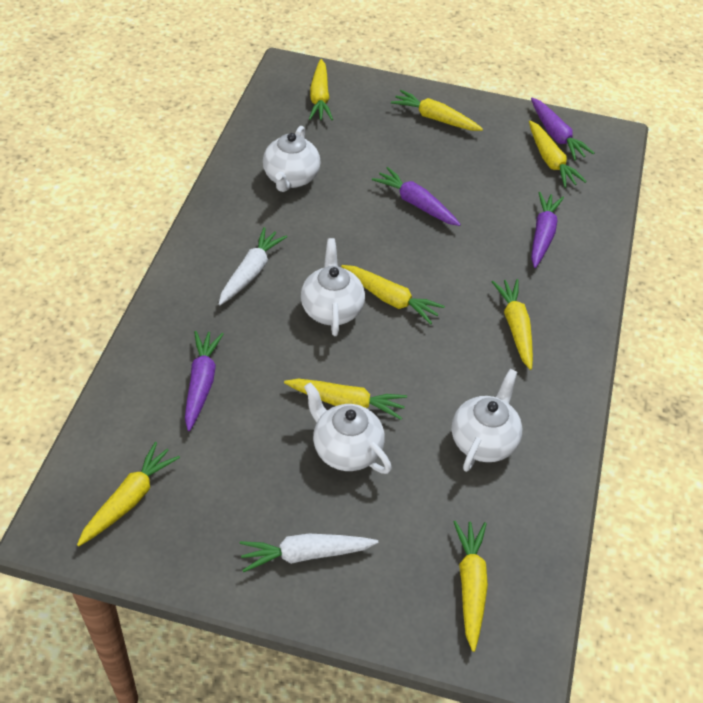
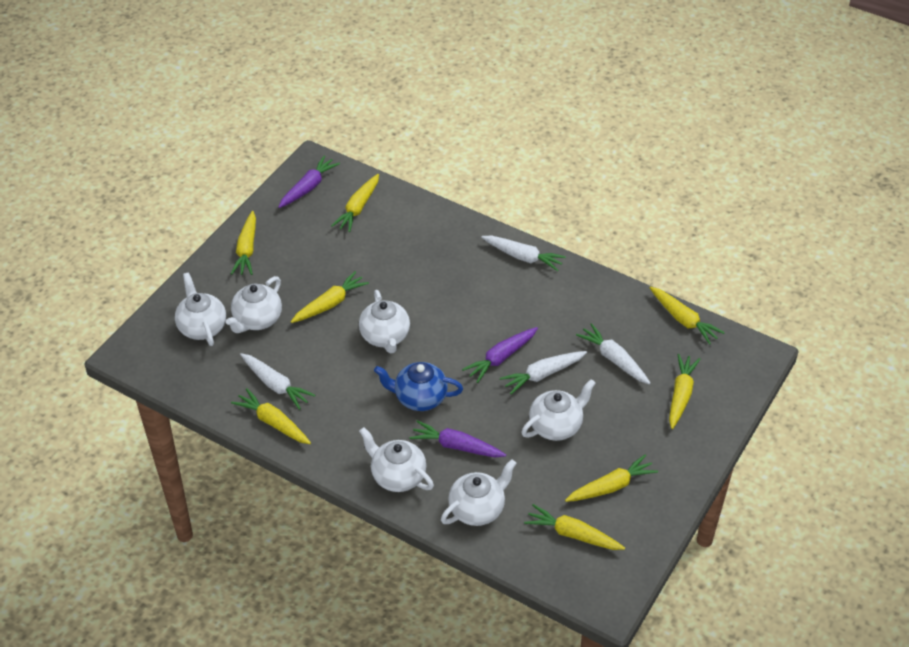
blue teapot: 0 -> 1
purple carrot: 4 -> 3
white carrot: 2 -> 4
white teapot: 4 -> 6

